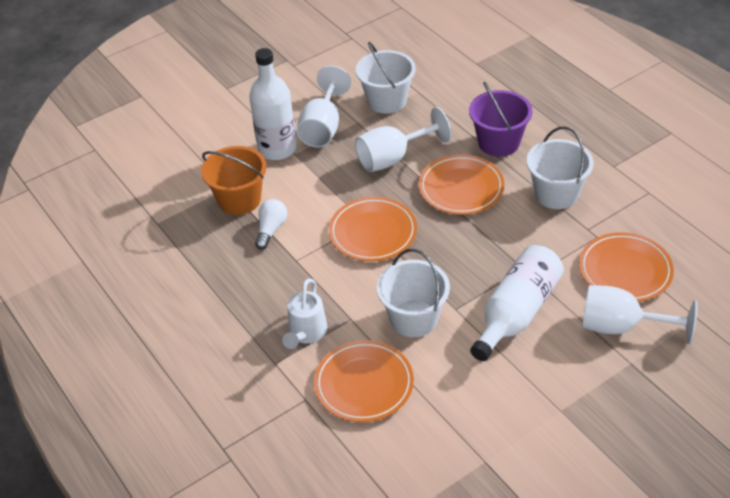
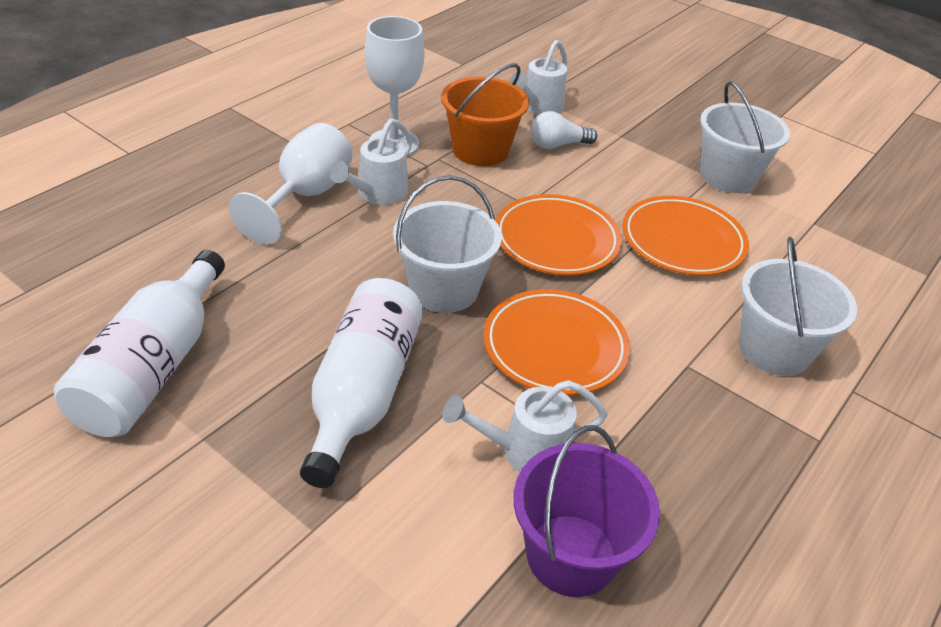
orange plate: 4 -> 3
white goblet: 3 -> 2
white watering can: 1 -> 3

